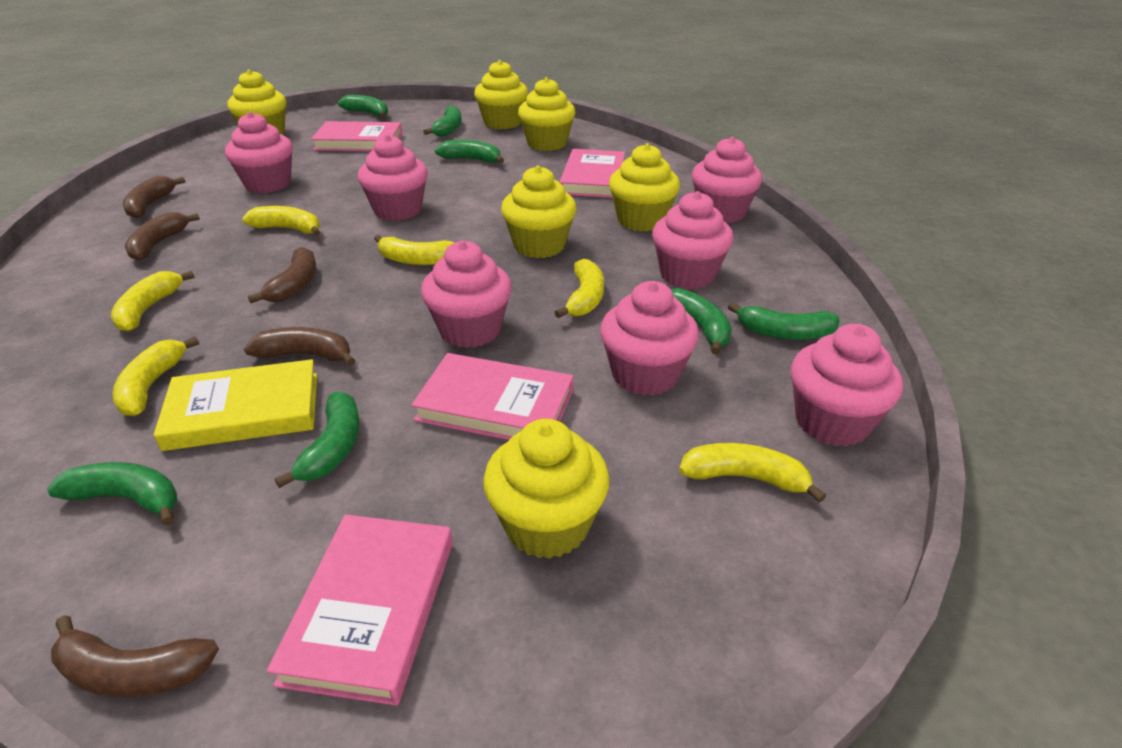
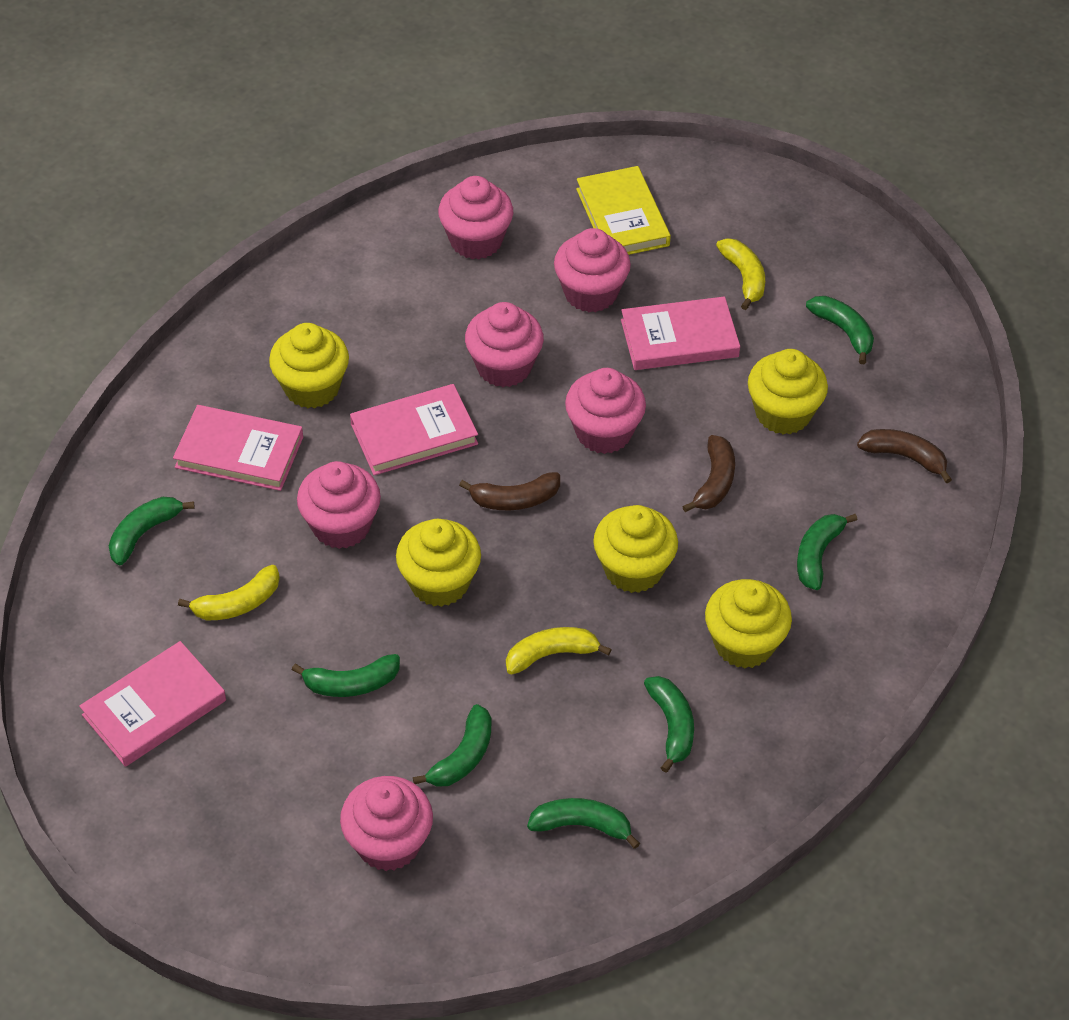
brown banana: 5 -> 3
pink cupcake: 7 -> 6
yellow banana: 6 -> 3
yellow cupcake: 6 -> 5

